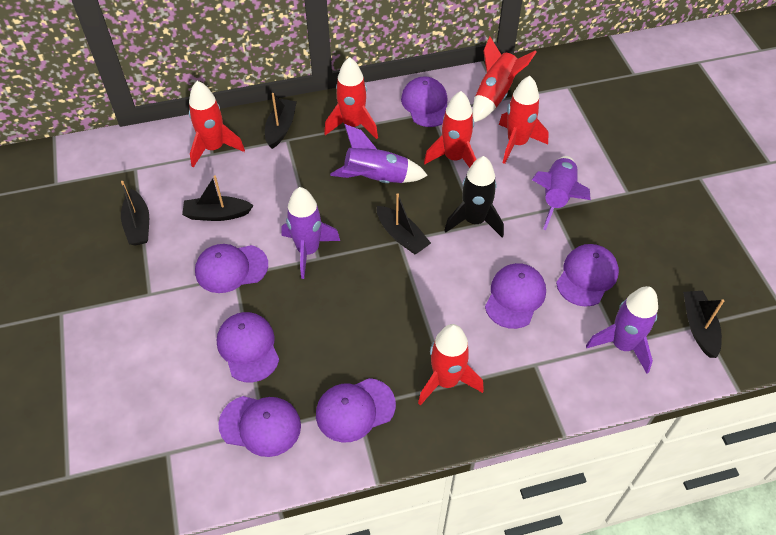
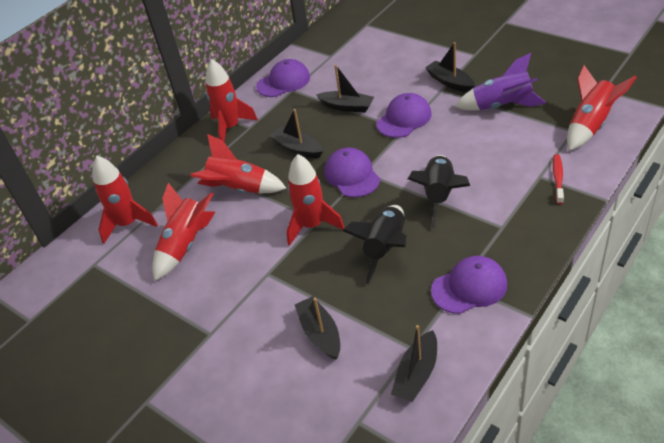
black rocket: 1 -> 2
purple cap: 7 -> 4
purple rocket: 4 -> 1
red toothbrush: 0 -> 1

